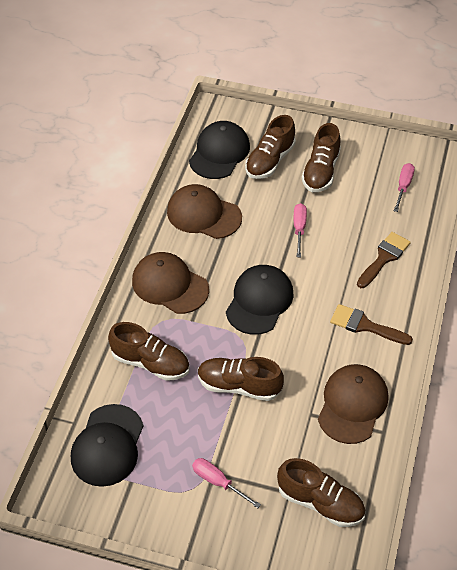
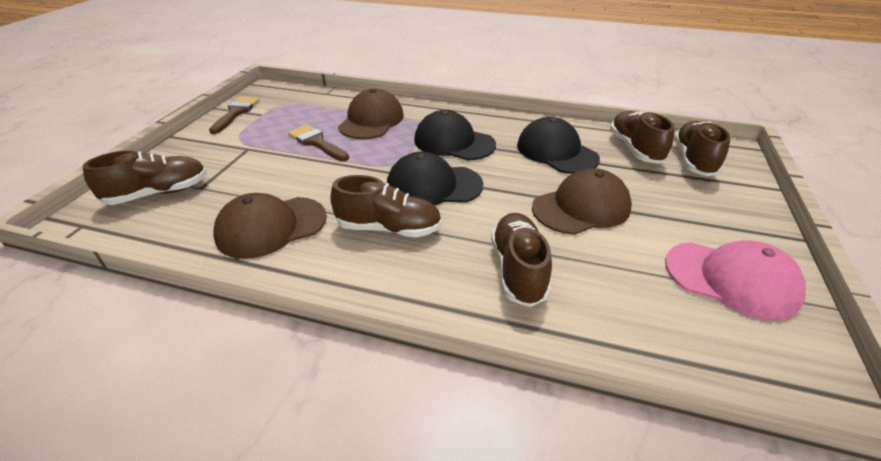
pink cap: 0 -> 1
pink screwdriver: 3 -> 0

